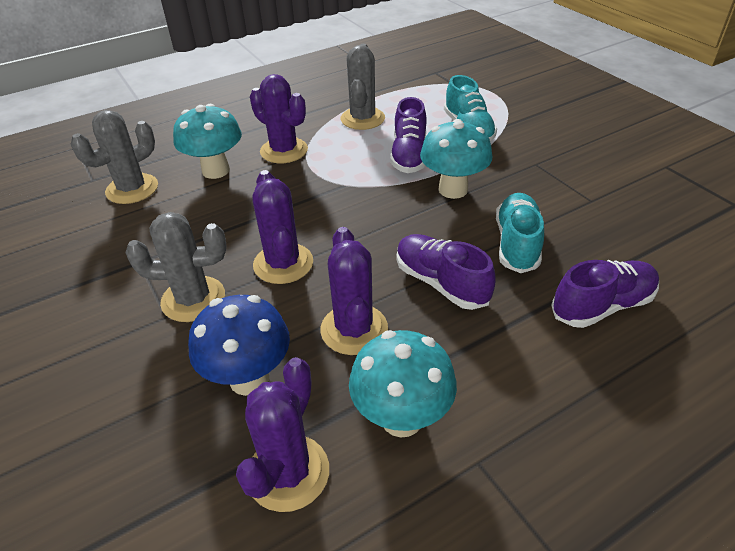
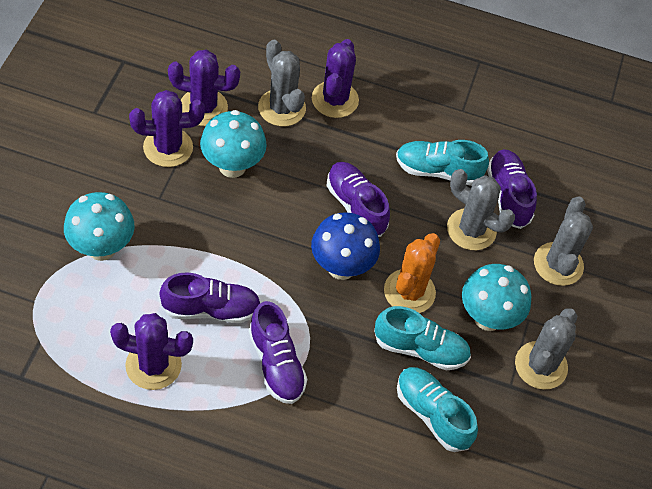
grey cactus: 3 -> 4
orange cactus: 0 -> 1
purple shoe: 3 -> 4
turquoise shoe: 2 -> 3

